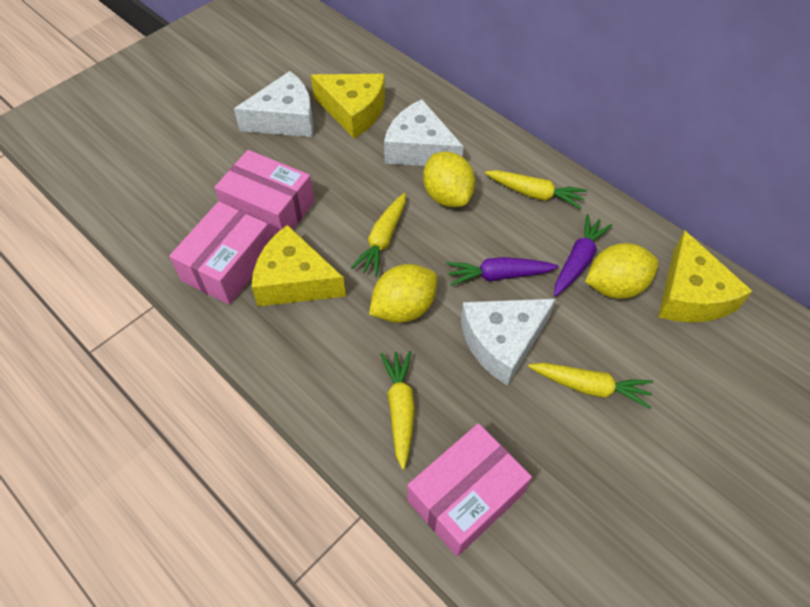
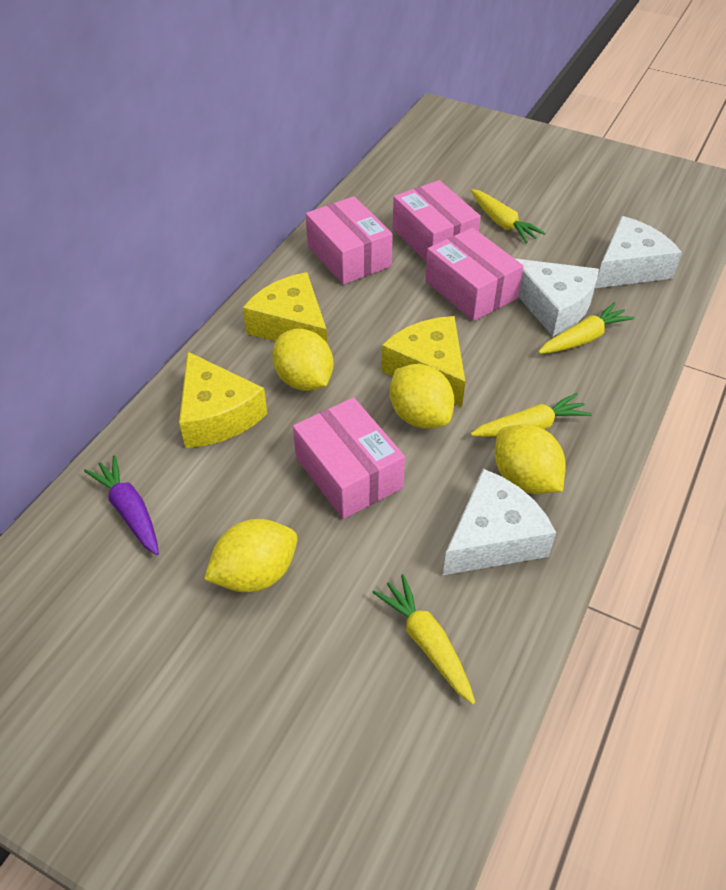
pink box: 3 -> 4
purple carrot: 2 -> 1
yellow lemon: 3 -> 4

